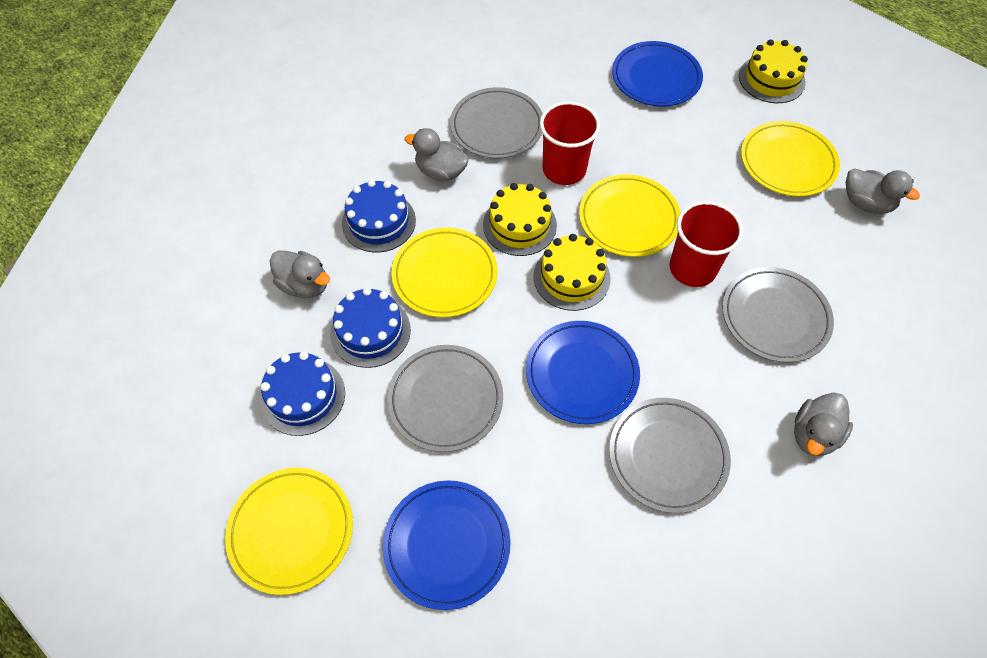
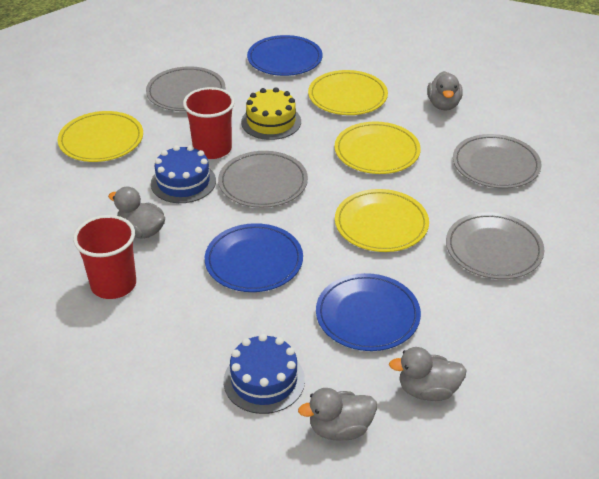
blue cake: 3 -> 2
yellow cake: 3 -> 1

